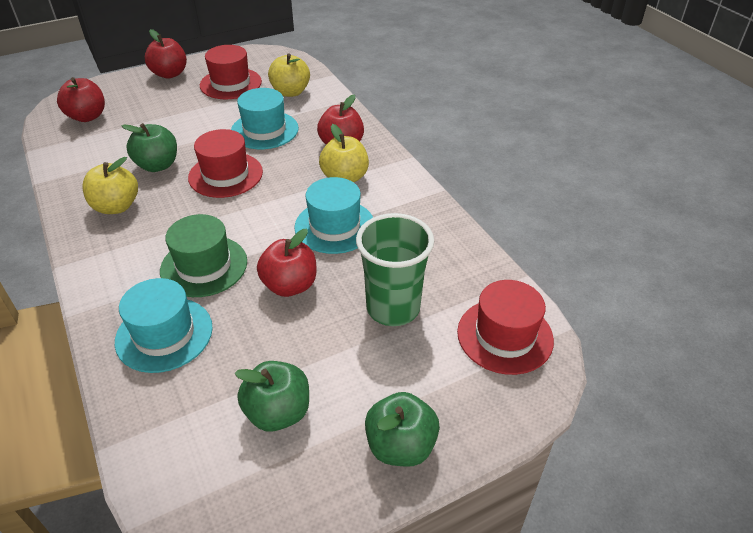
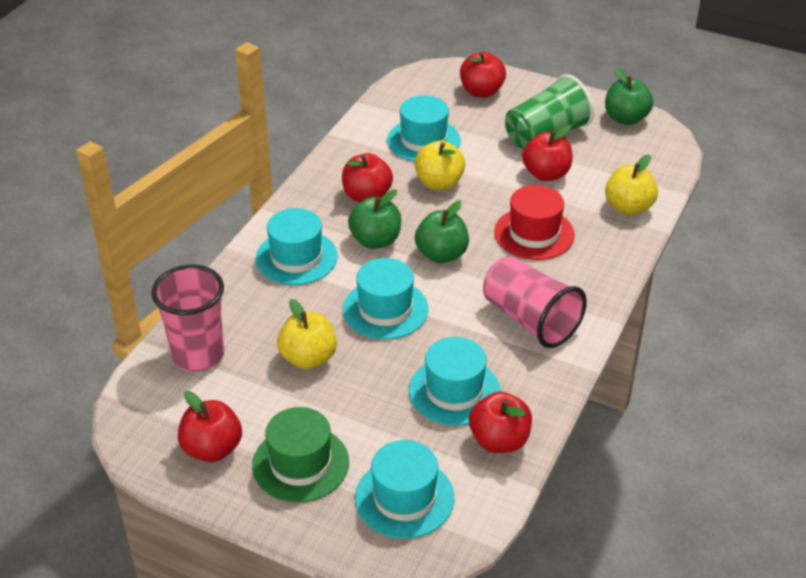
pink cup: 0 -> 2
red apple: 4 -> 5
red hat: 3 -> 1
turquoise hat: 3 -> 5

